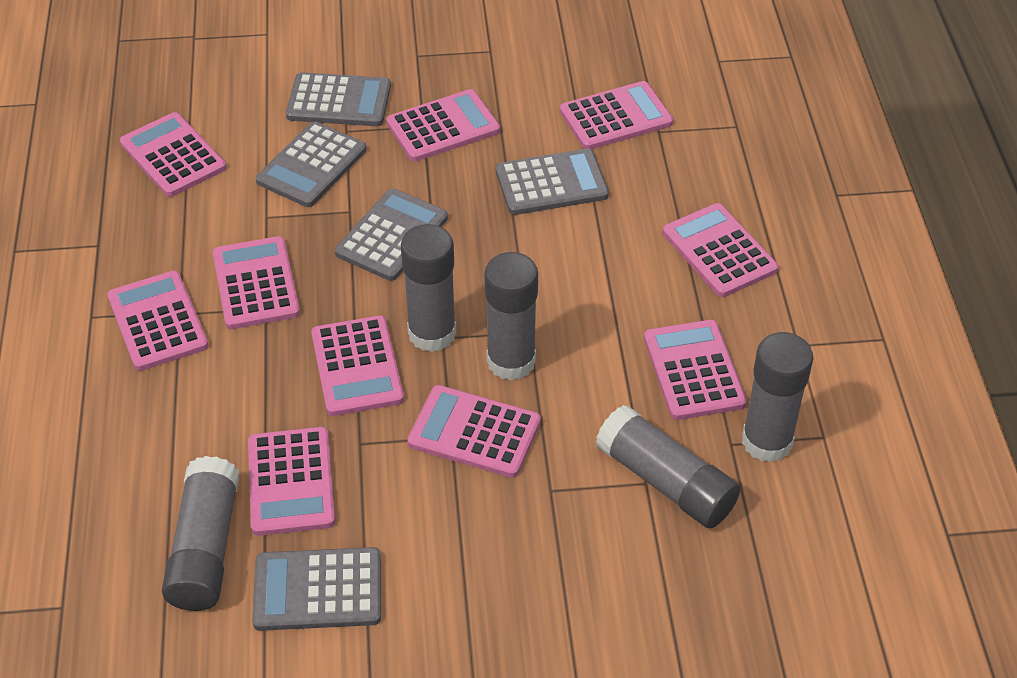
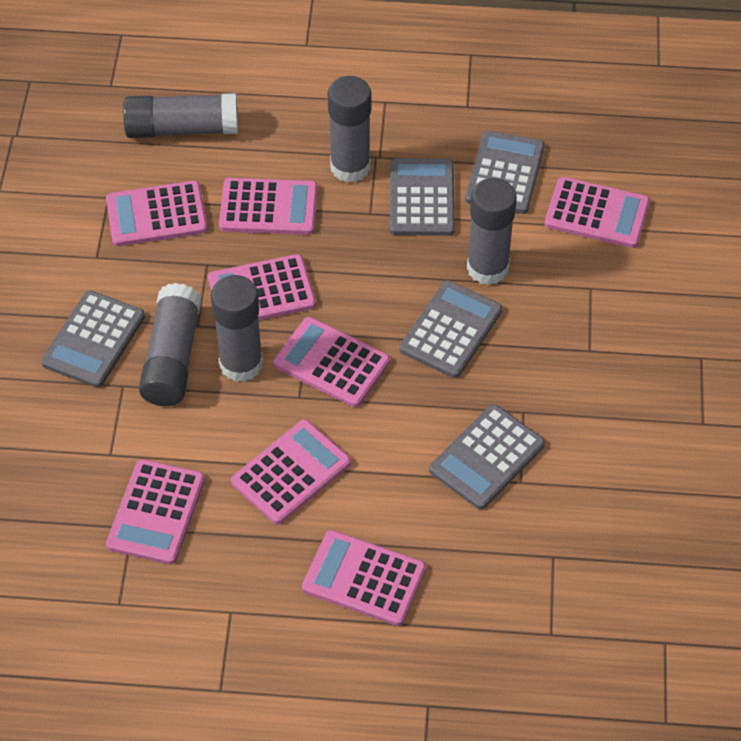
pink calculator: 10 -> 8

